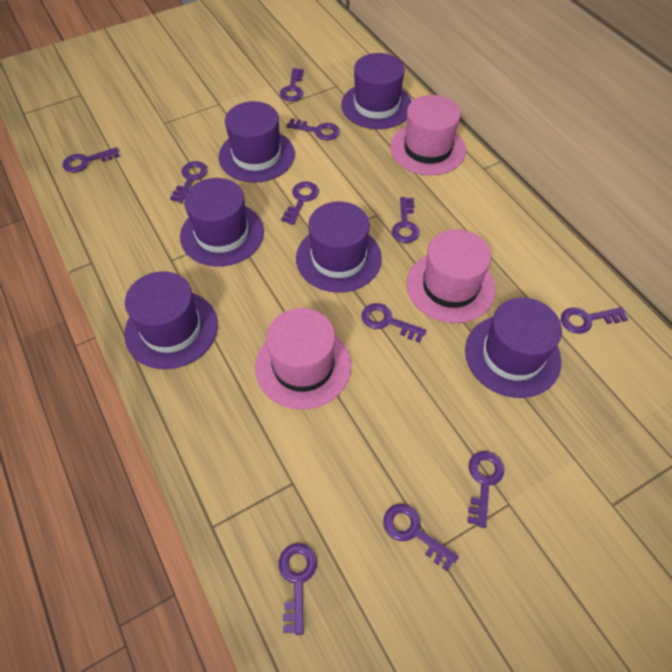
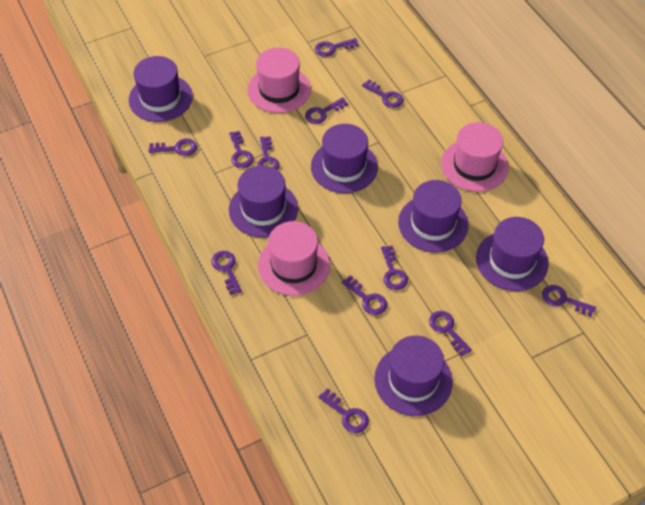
purple key: 11 -> 12

